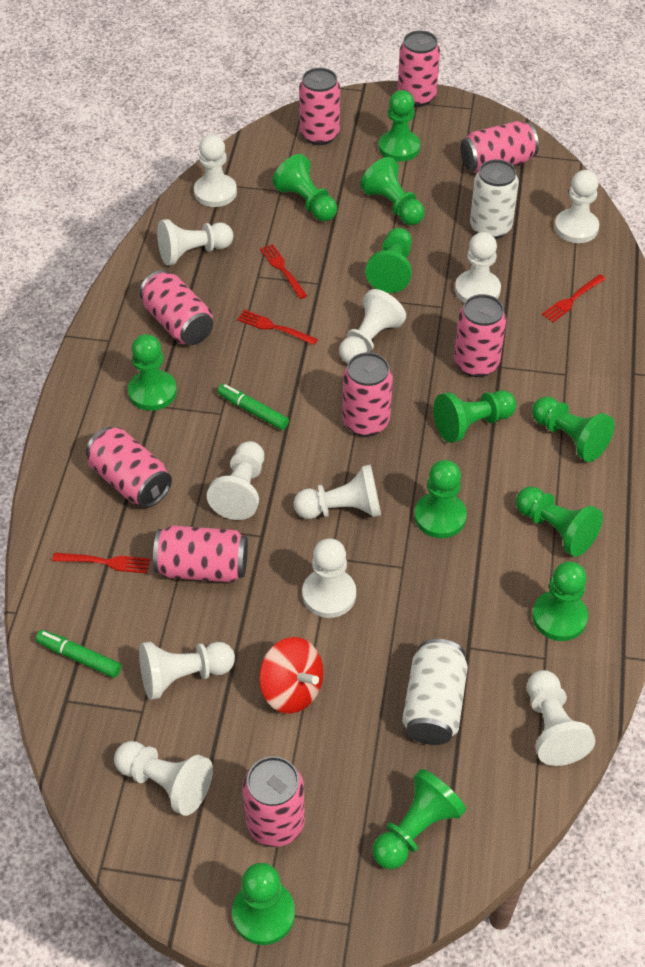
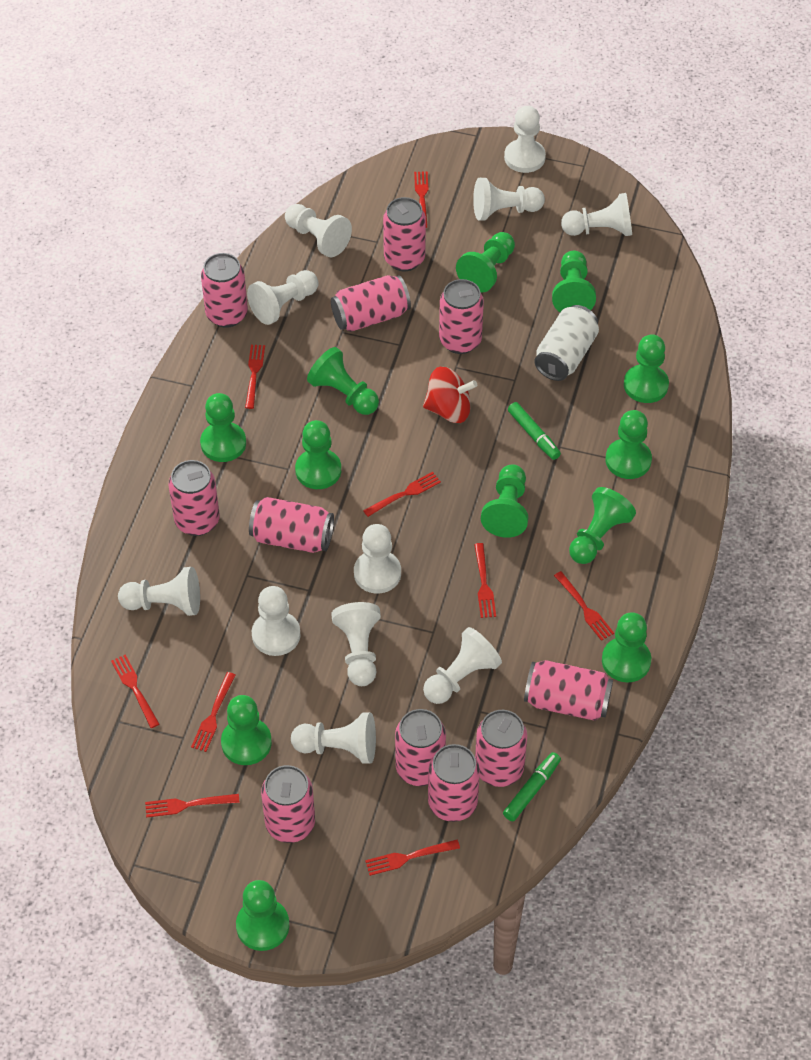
pink can: 9 -> 11
red fork: 4 -> 9
white can: 2 -> 1

